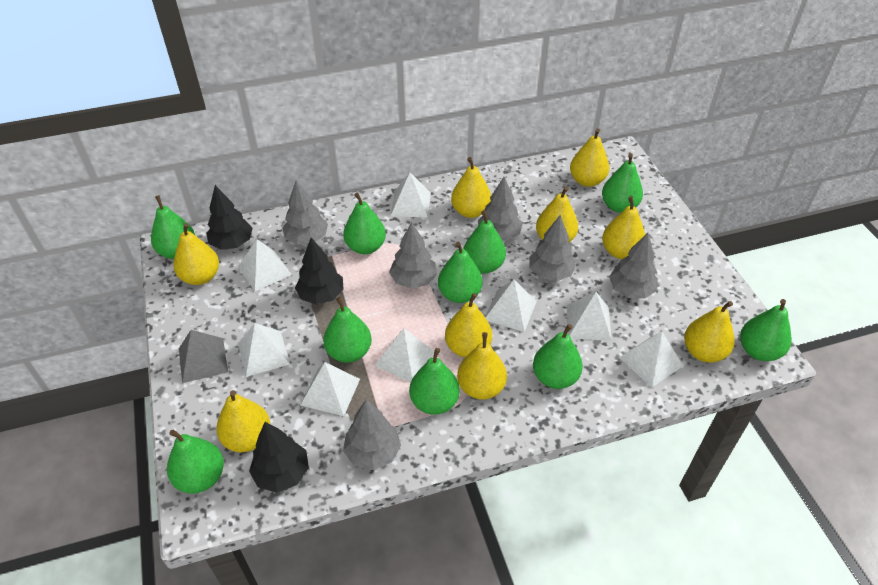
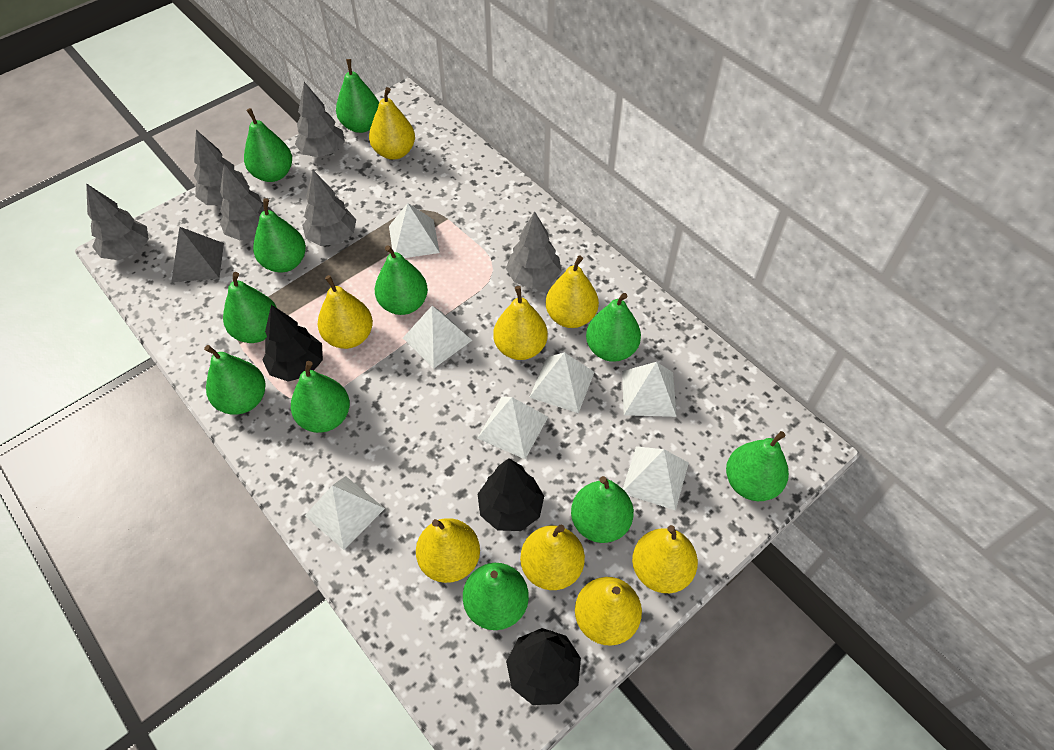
green pear: 10 -> 11
white pyramid: 8 -> 7
yellow pear: 9 -> 8

